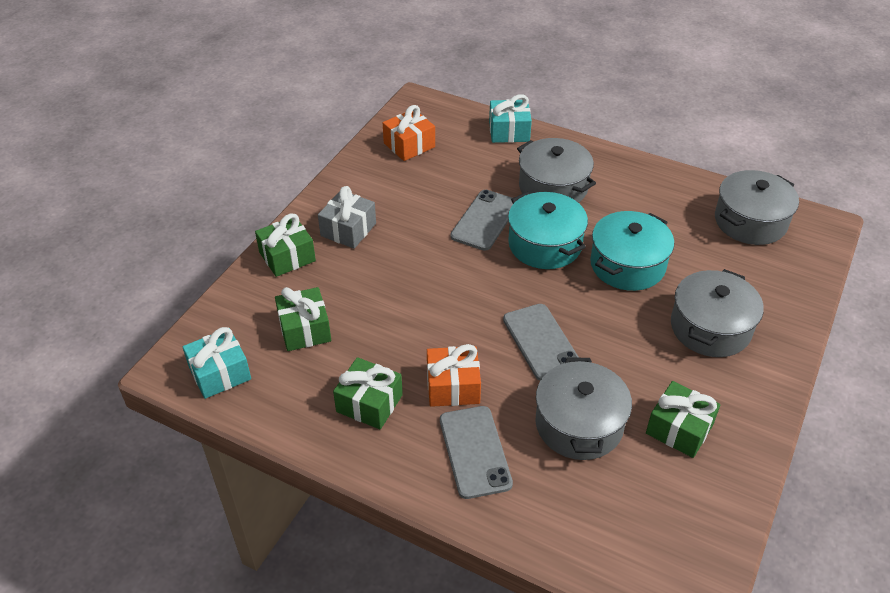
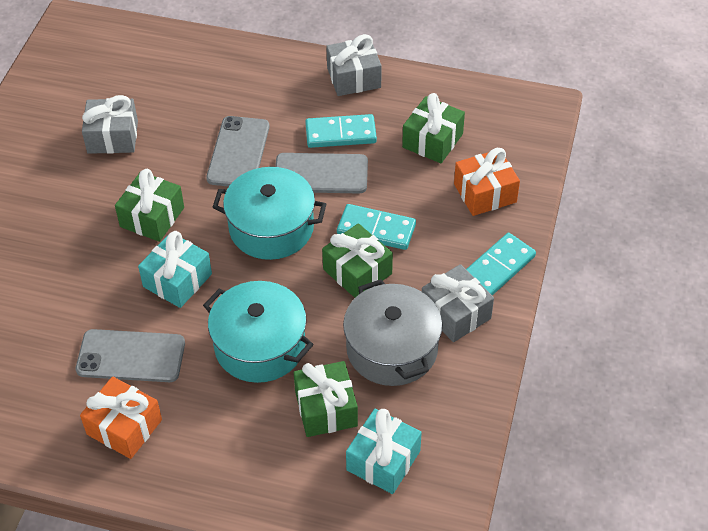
grey gift: 1 -> 3
grey pot: 4 -> 1
turquoise domino: 0 -> 3

